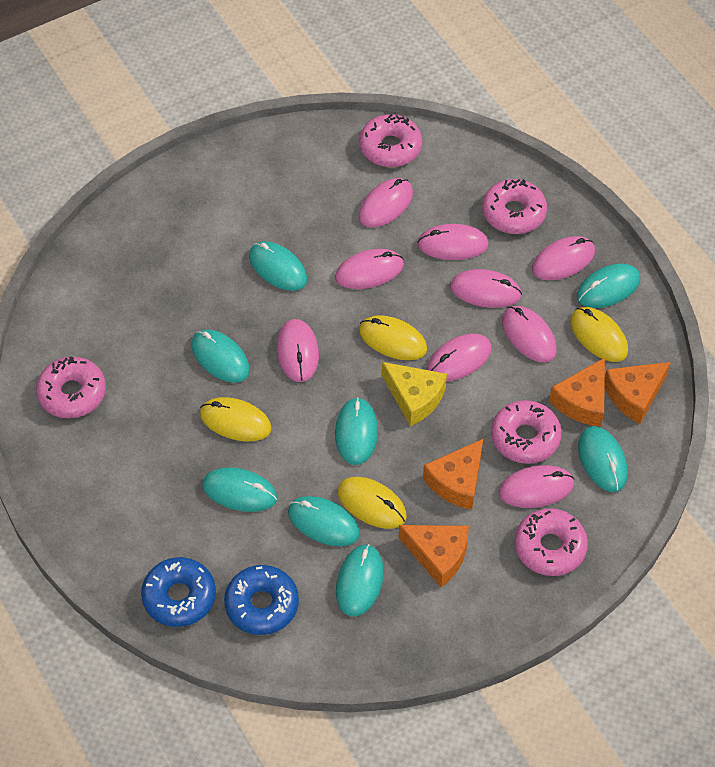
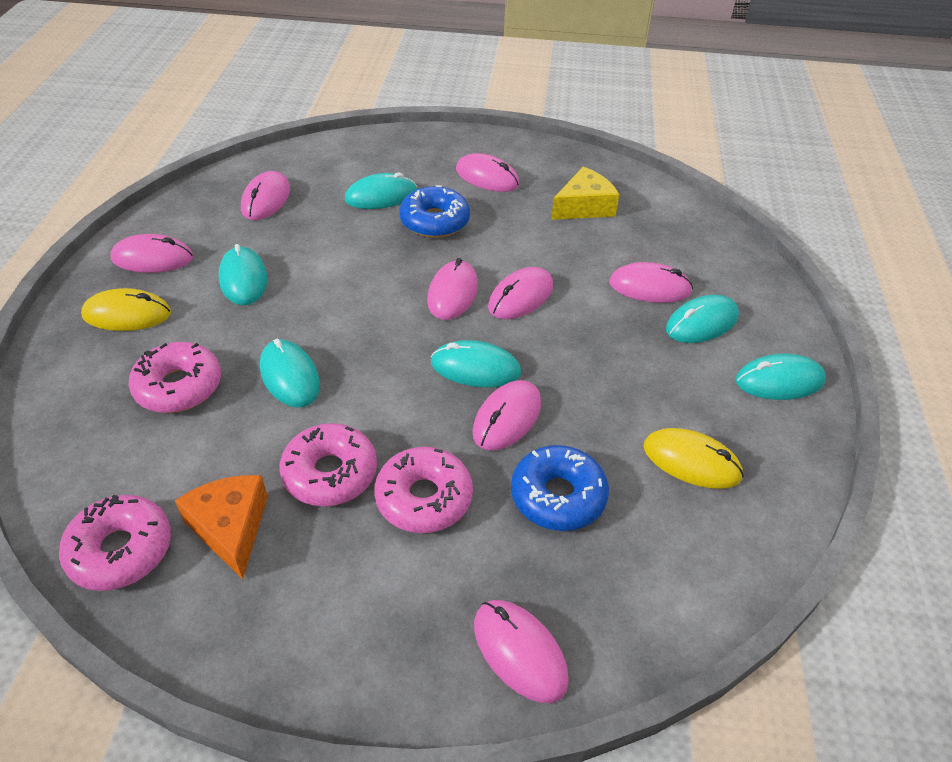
orange cheese: 4 -> 1
pink donut: 5 -> 4
pink mouse: 9 -> 8
turquoise mouse: 8 -> 6
yellow mouse: 4 -> 2

